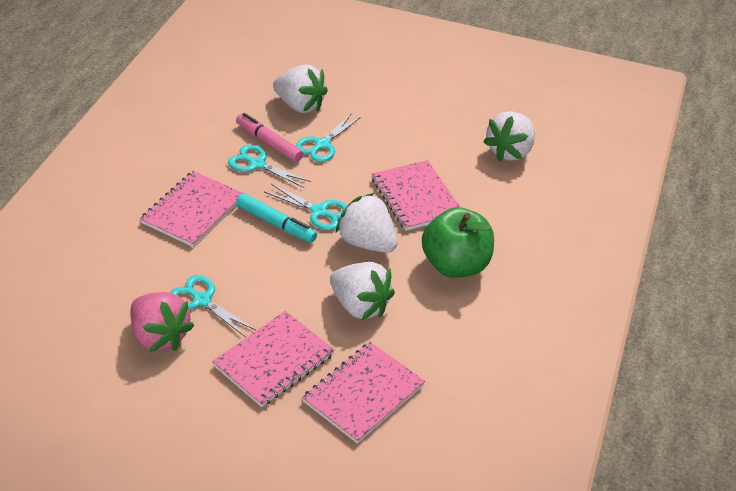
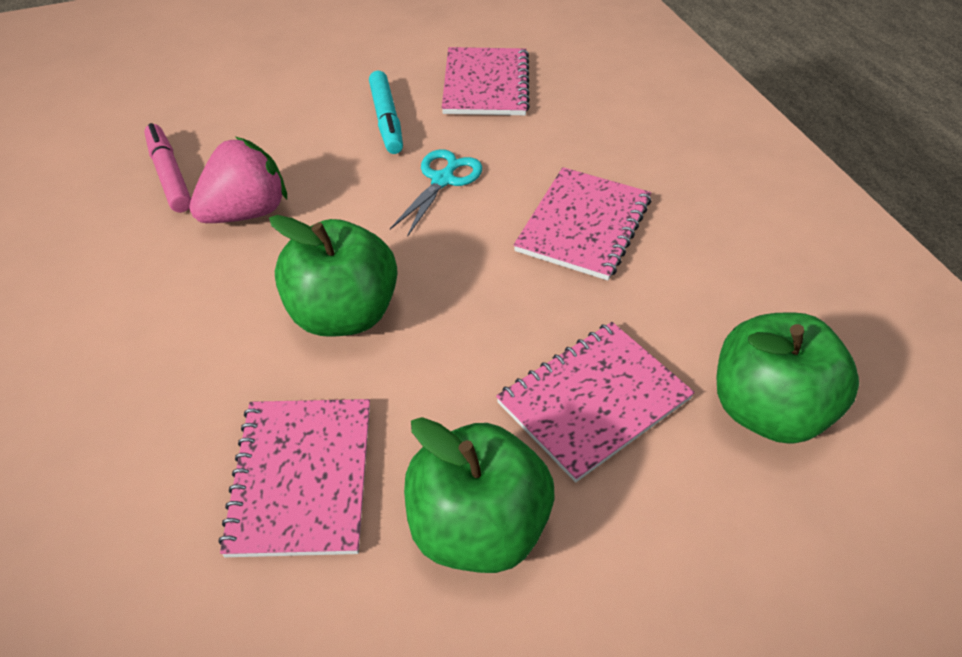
green apple: 1 -> 3
turquoise scissors: 4 -> 1
white strawberry: 4 -> 0

